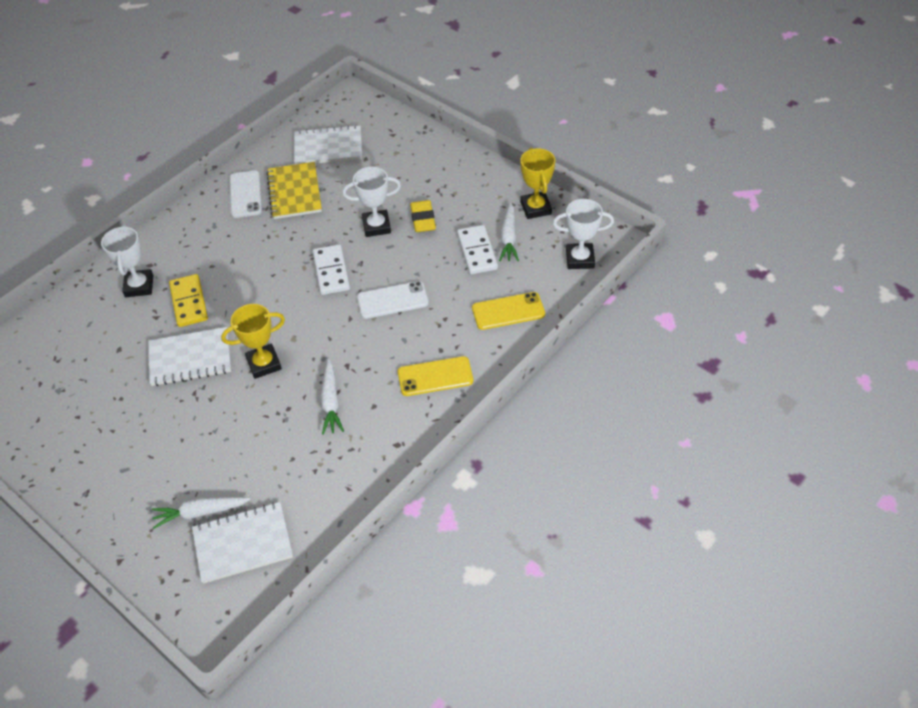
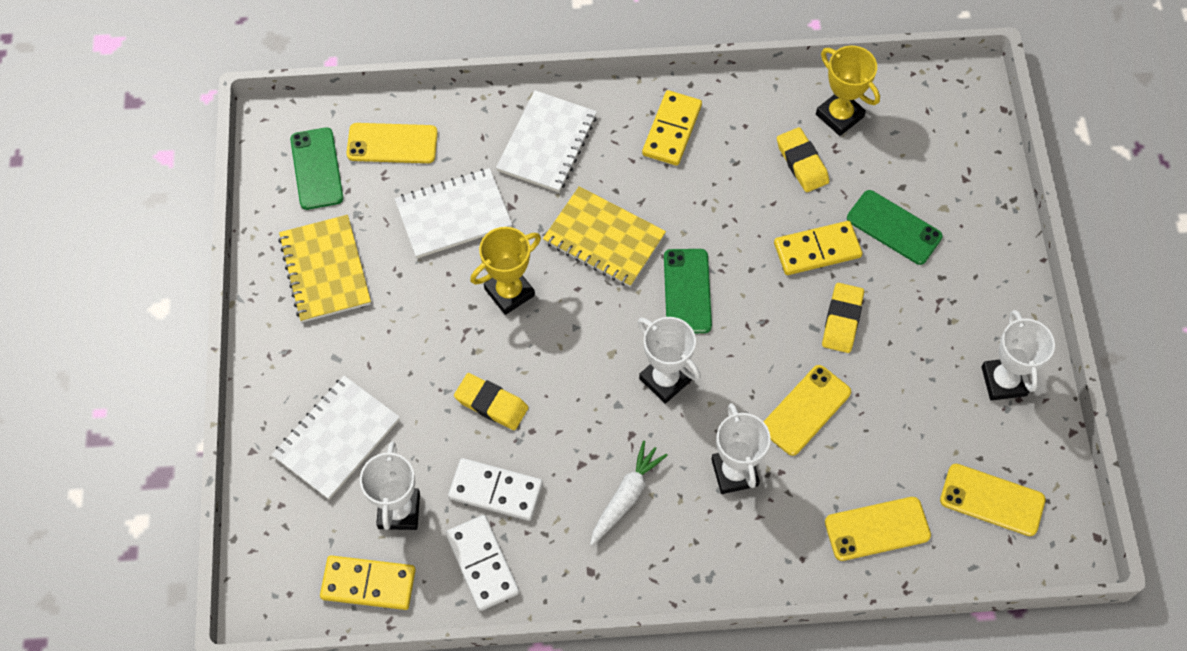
green phone: 0 -> 3
white carrot: 3 -> 1
white phone: 2 -> 0
white trophy: 3 -> 4
yellow domino: 1 -> 3
yellow eraser: 1 -> 3
yellow notebook: 1 -> 2
yellow phone: 2 -> 4

